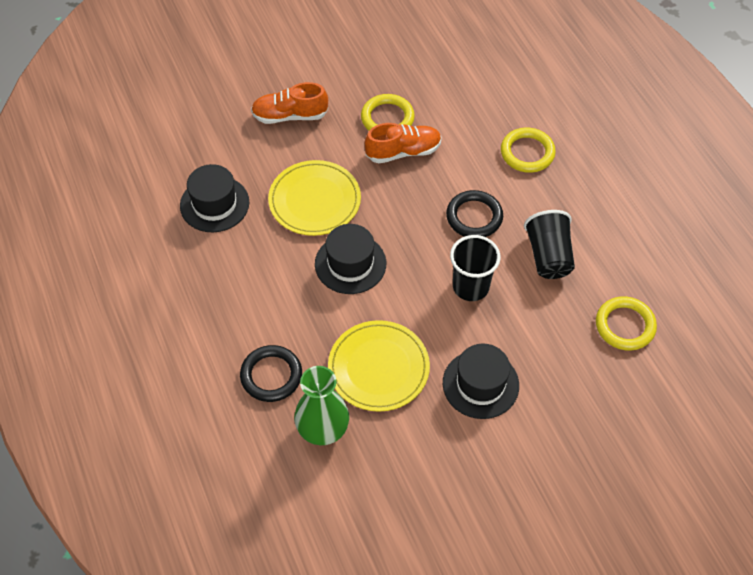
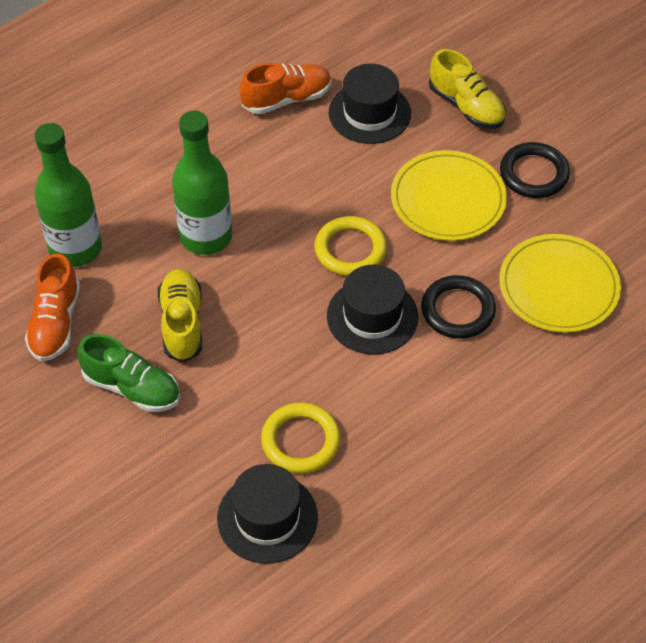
black cup: 2 -> 0
green bottle: 0 -> 2
green shoe: 0 -> 1
green vase: 1 -> 0
yellow ring: 3 -> 2
yellow shoe: 0 -> 2

